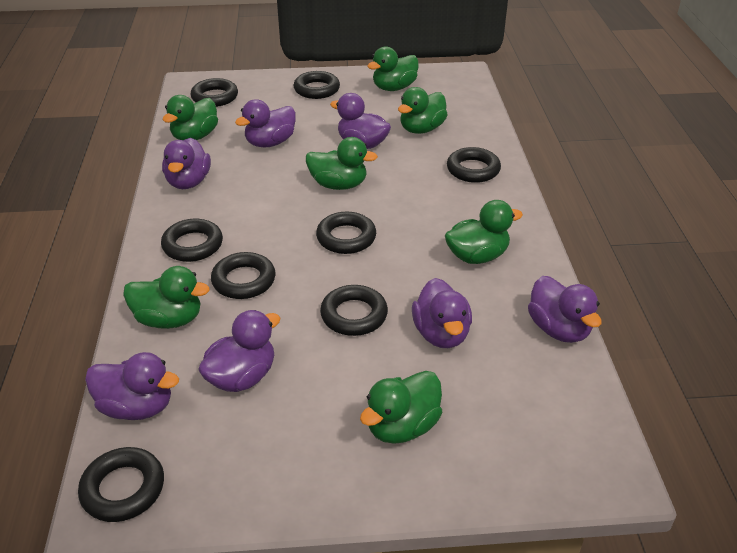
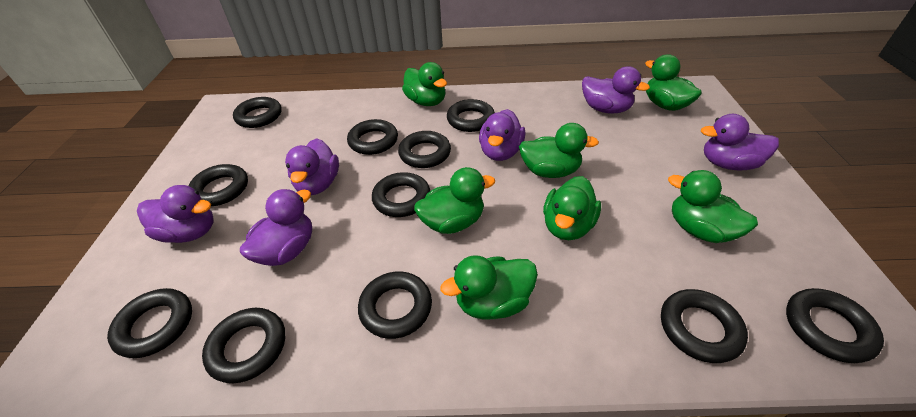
black ring: 8 -> 11
purple duck: 7 -> 6

